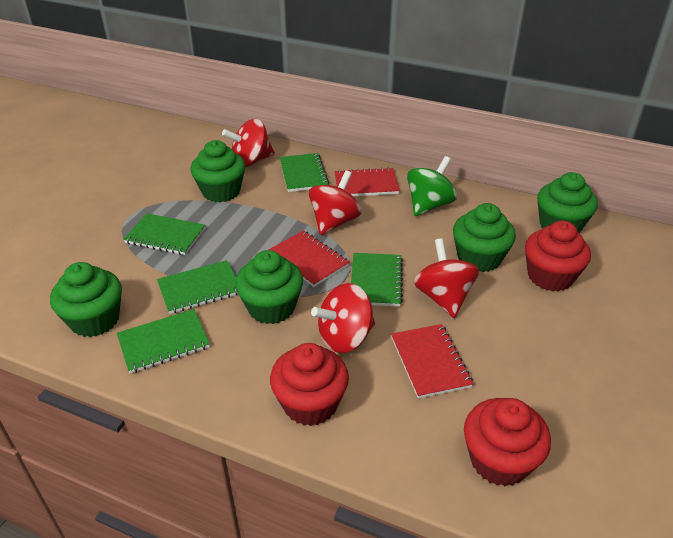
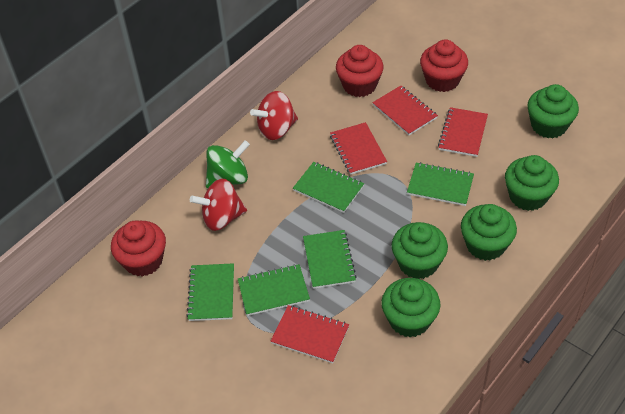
red notebook: 3 -> 4
red spinning top: 4 -> 2

